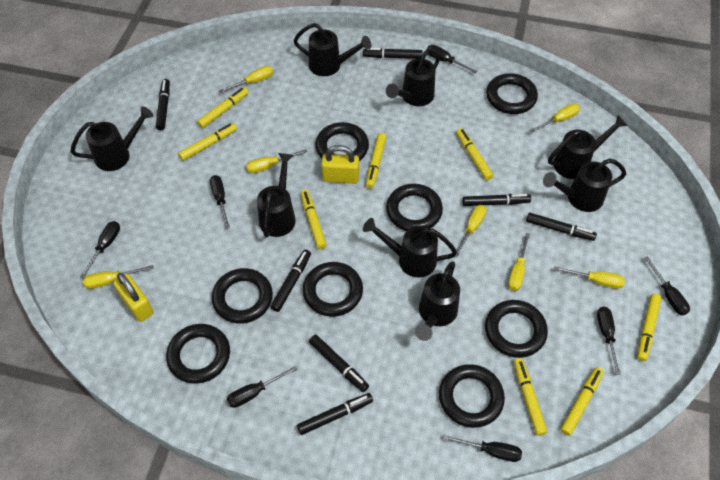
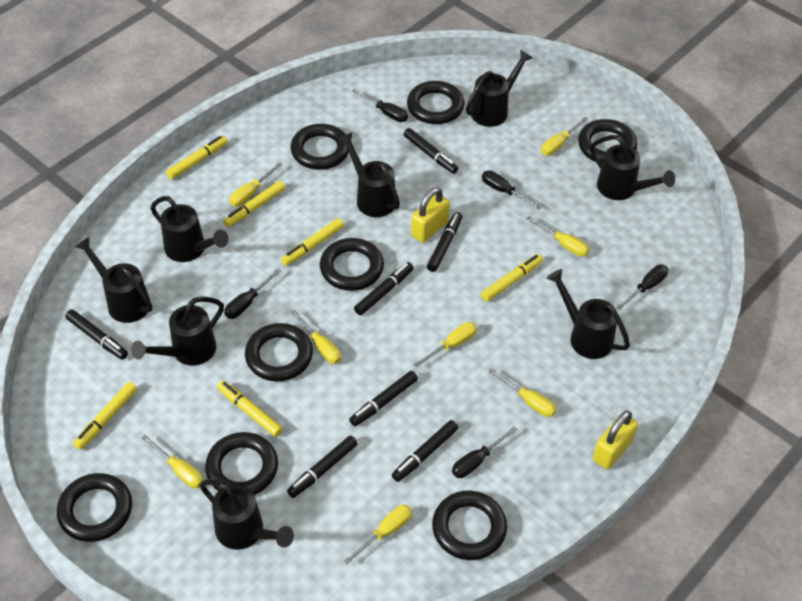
black screwdriver: 7 -> 5
yellow marker: 8 -> 6
yellow screwdriver: 7 -> 8

